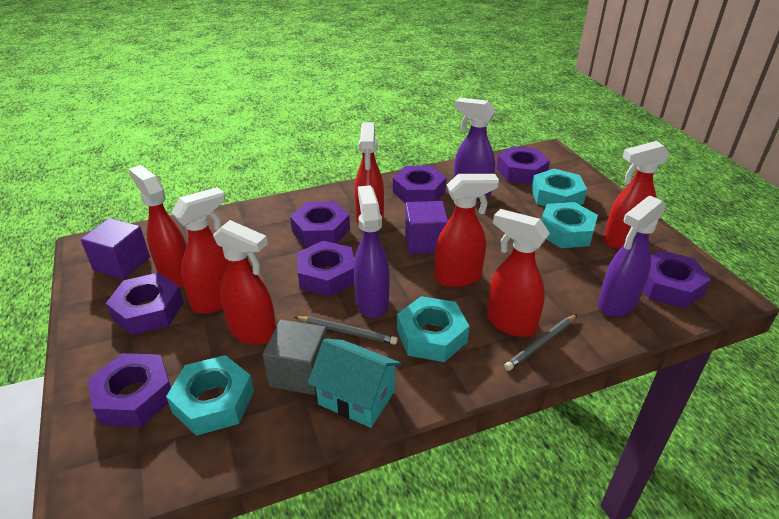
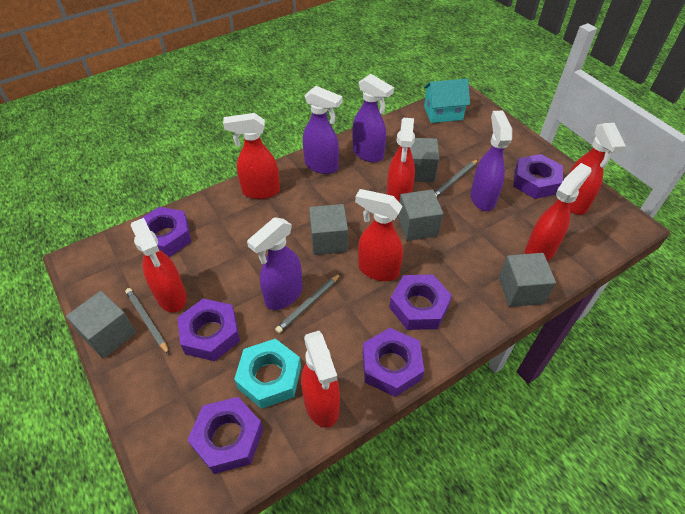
grey cube: 1 -> 5
grey pencil: 2 -> 3
purple cube: 2 -> 0
purple nut: 7 -> 6
purple spray bottle: 3 -> 4
turquoise nut: 4 -> 1

